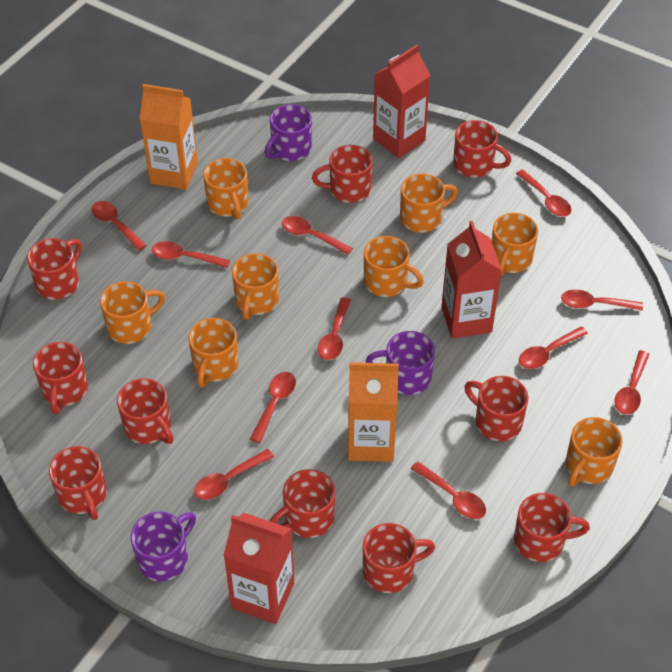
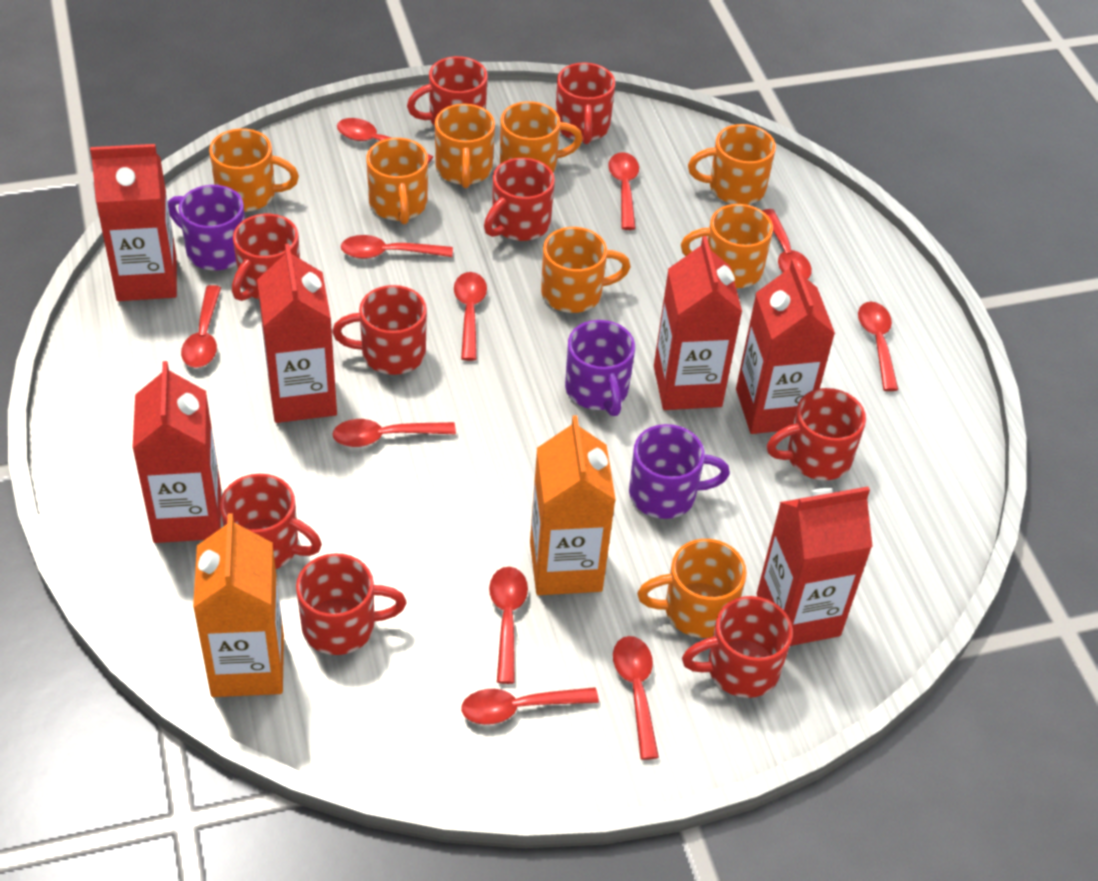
red carton: 3 -> 6
red mug: 10 -> 9

